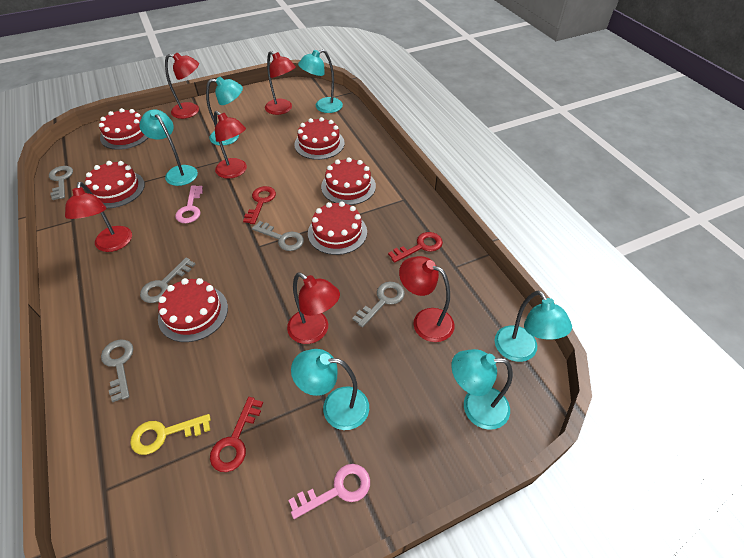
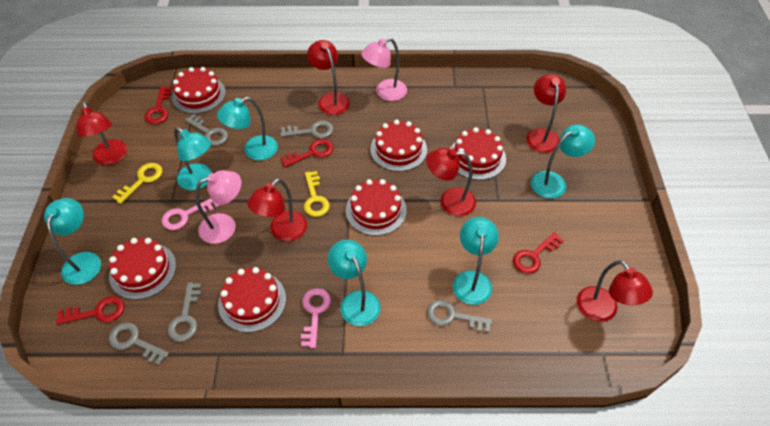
pink lamp: 0 -> 2
red key: 3 -> 4
yellow key: 1 -> 2

